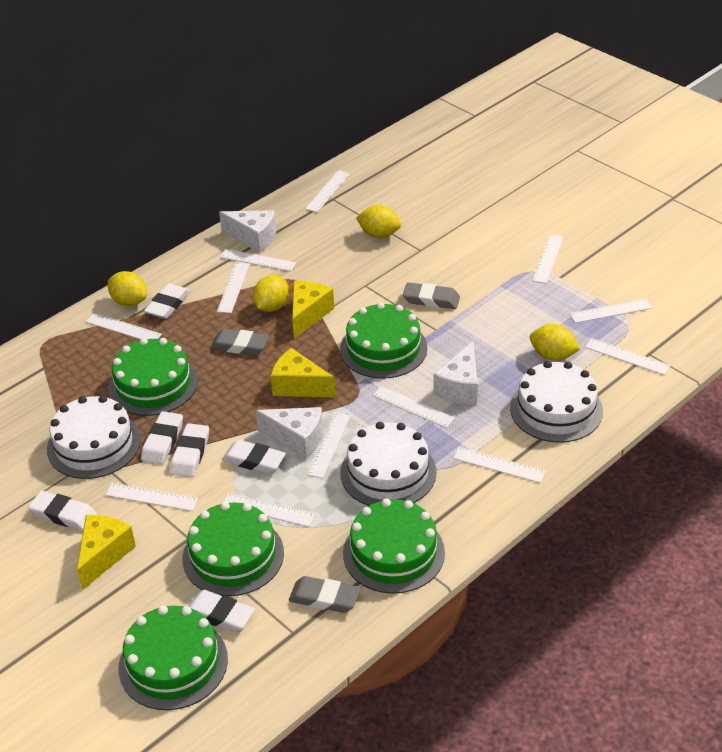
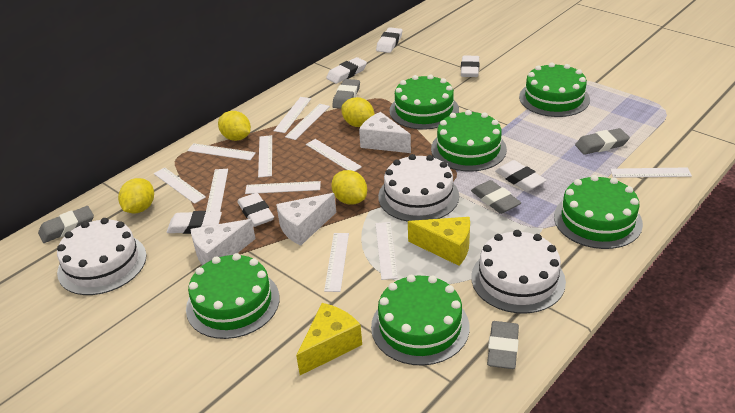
green cake: 5 -> 6
grey eraser: 3 -> 5
white ruler: 12 -> 11
yellow cheese: 3 -> 2

